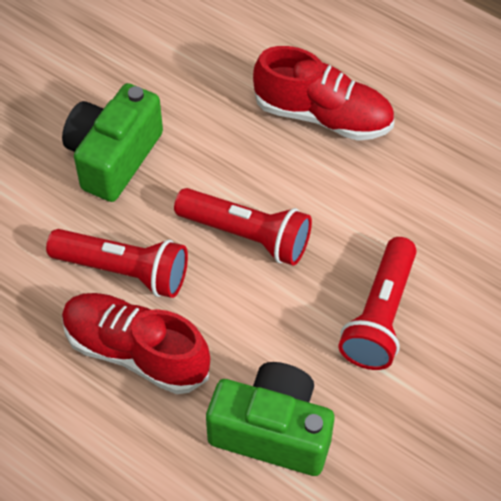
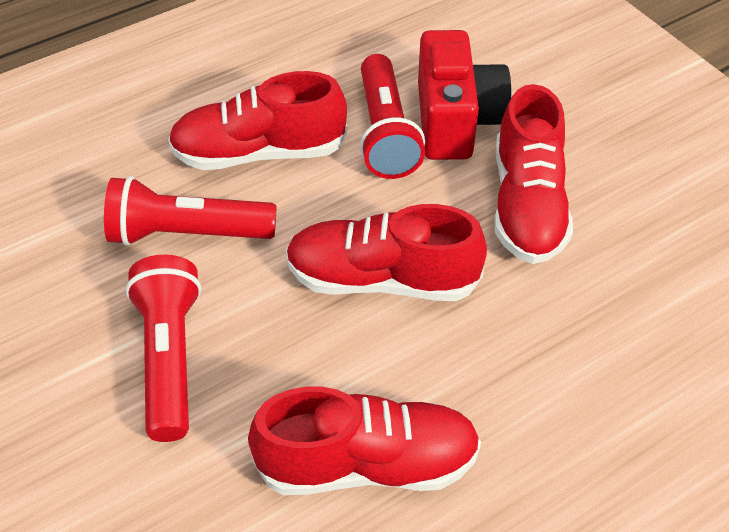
green camera: 2 -> 0
red camera: 0 -> 1
red shoe: 2 -> 4

